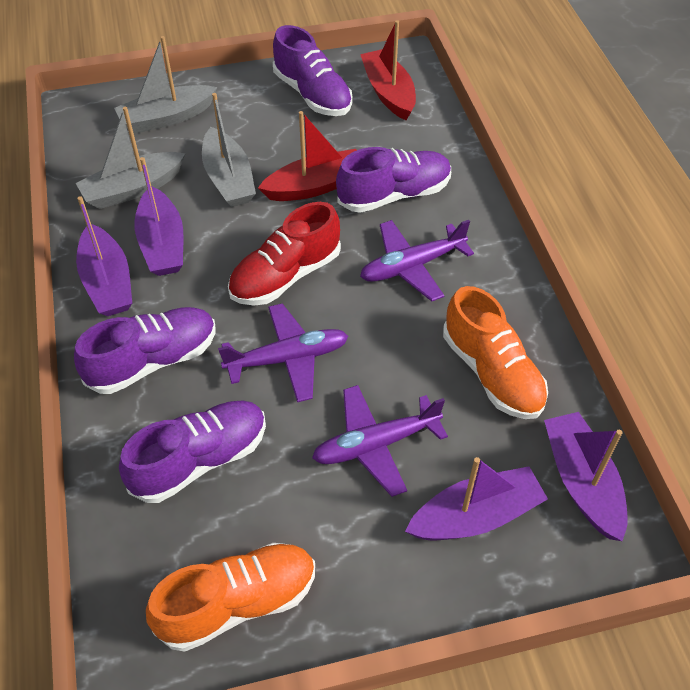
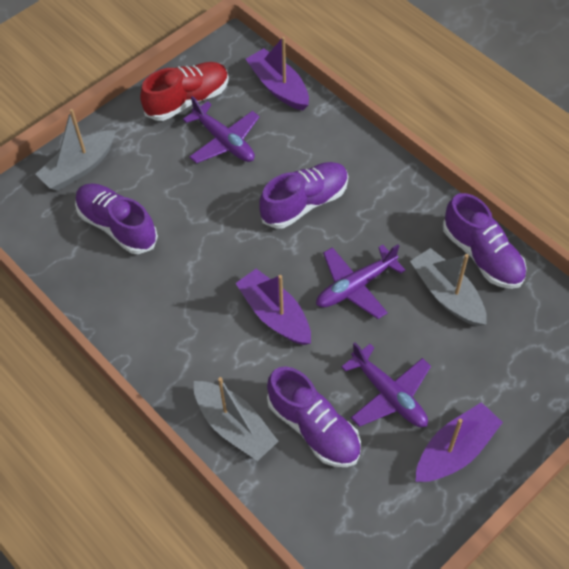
orange shoe: 2 -> 0
purple boat: 4 -> 3
red boat: 2 -> 0

